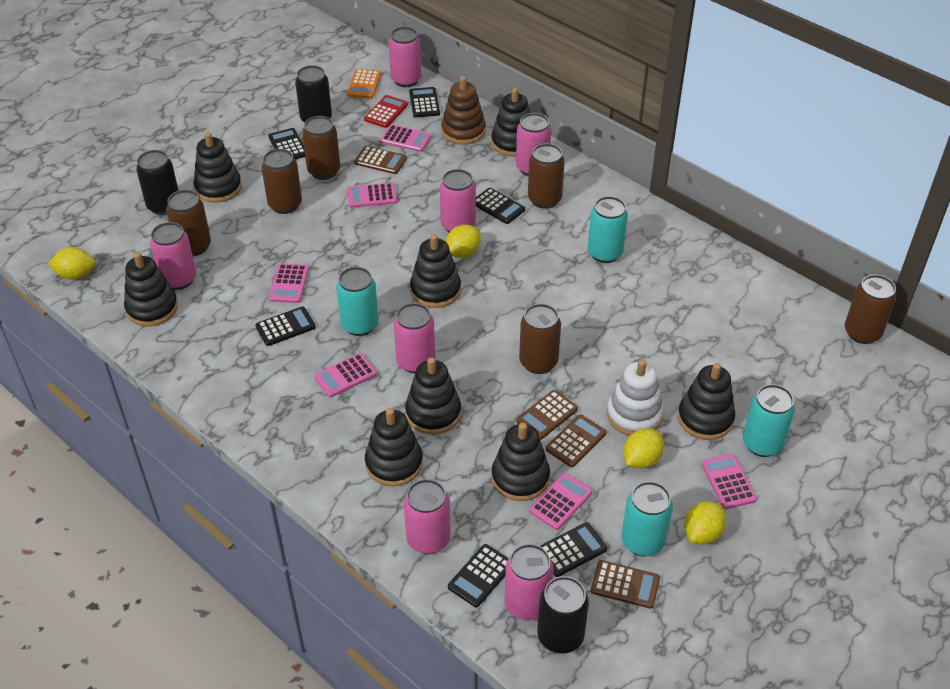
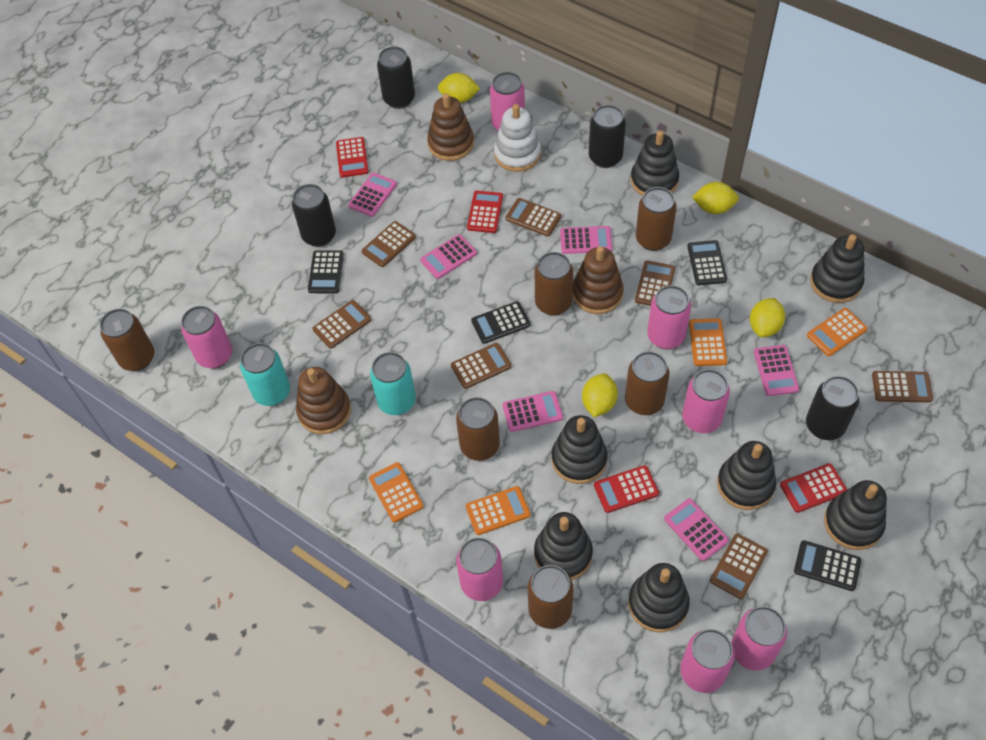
black calculator: 6 -> 4
black can: 3 -> 4
black stacking toy: 8 -> 7
brown calculator: 4 -> 7
brown stacking toy: 1 -> 3
orange calculator: 1 -> 4
red calculator: 1 -> 4
turquoise can: 4 -> 2

